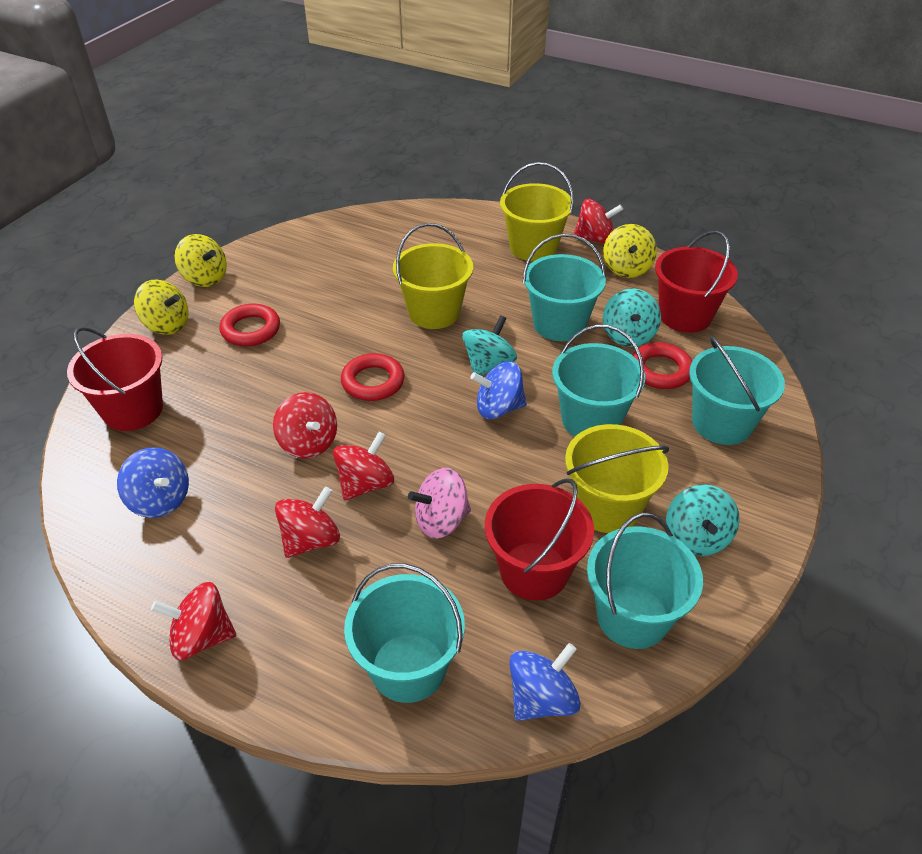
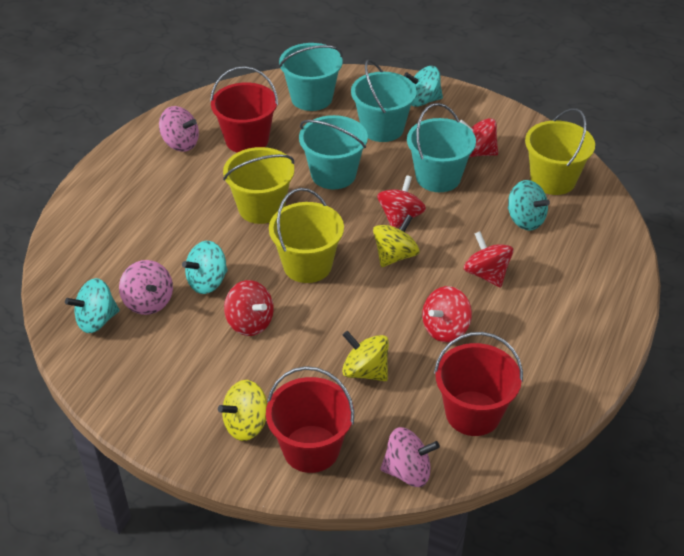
blue spinning top: 3 -> 0
pink spinning top: 1 -> 3
red ring: 3 -> 0
turquoise bucket: 5 -> 4
turquoise spinning top: 3 -> 4

